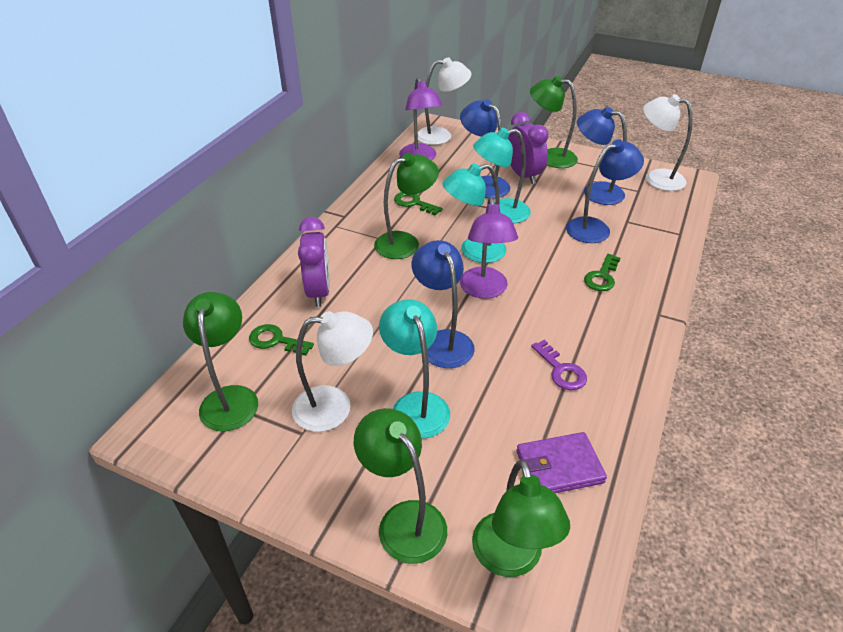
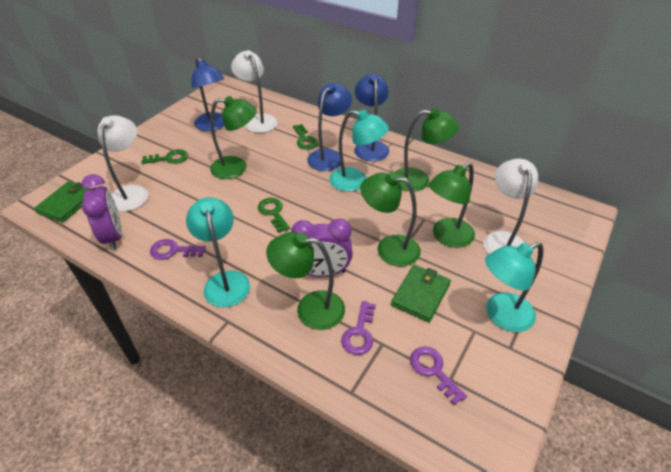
blue lamp: 4 -> 3
green wallet: 0 -> 2
purple key: 1 -> 3
purple lamp: 2 -> 0
purple wallet: 1 -> 0

